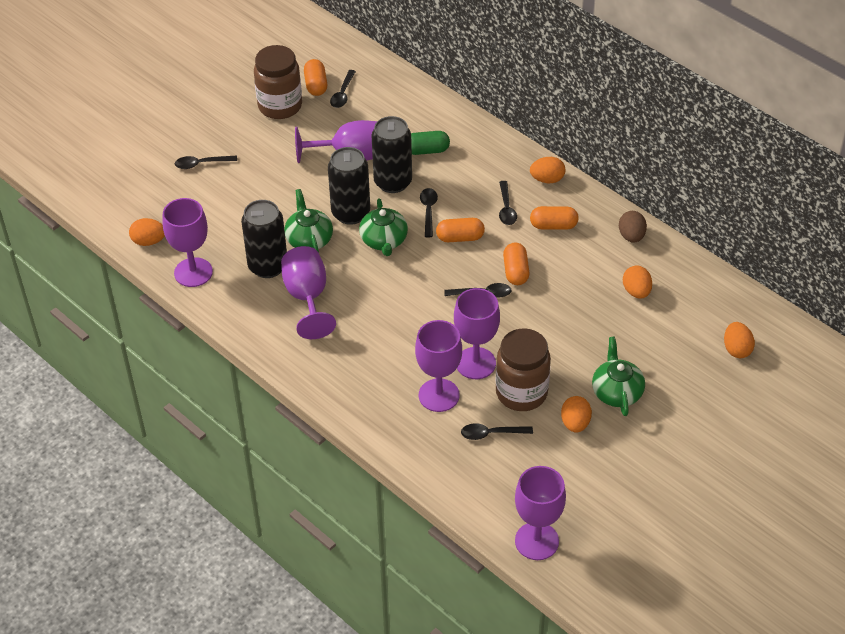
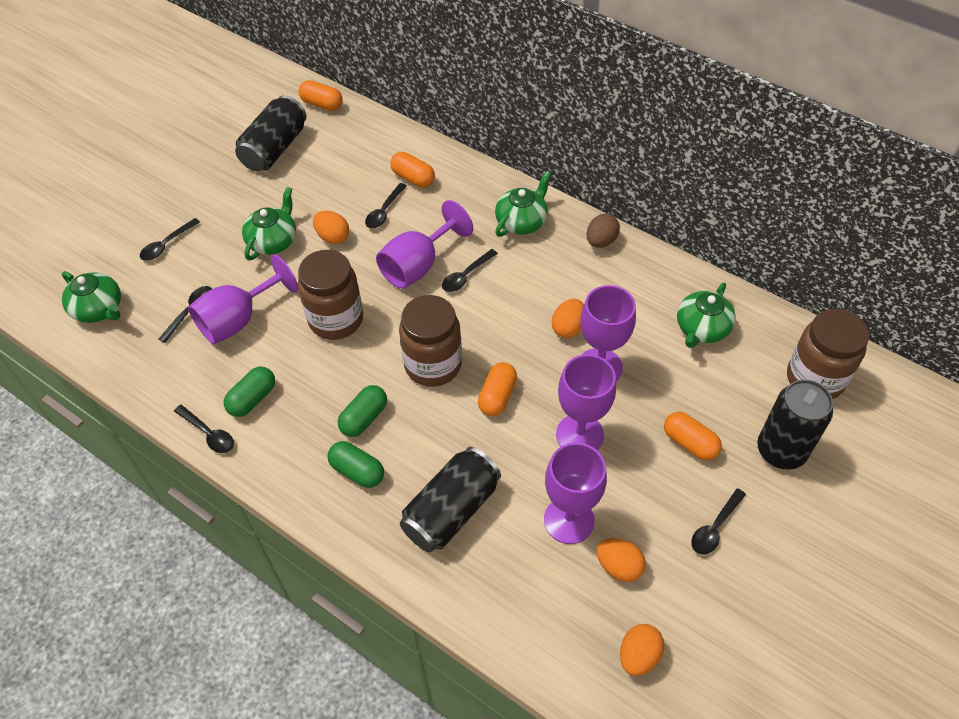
brown jar: 2 -> 3
green capsule: 1 -> 3
green teapot: 3 -> 4
orange egg: 5 -> 4
purple goblet: 6 -> 5

